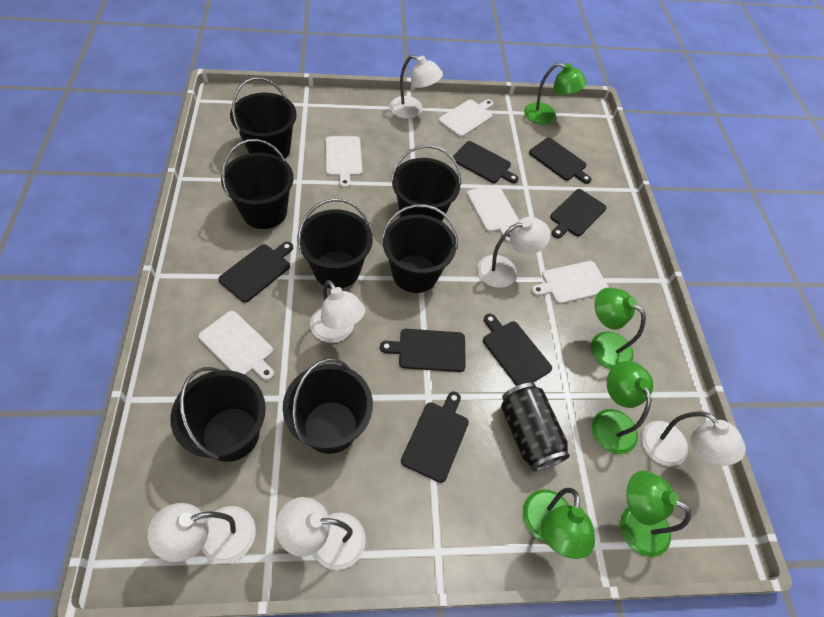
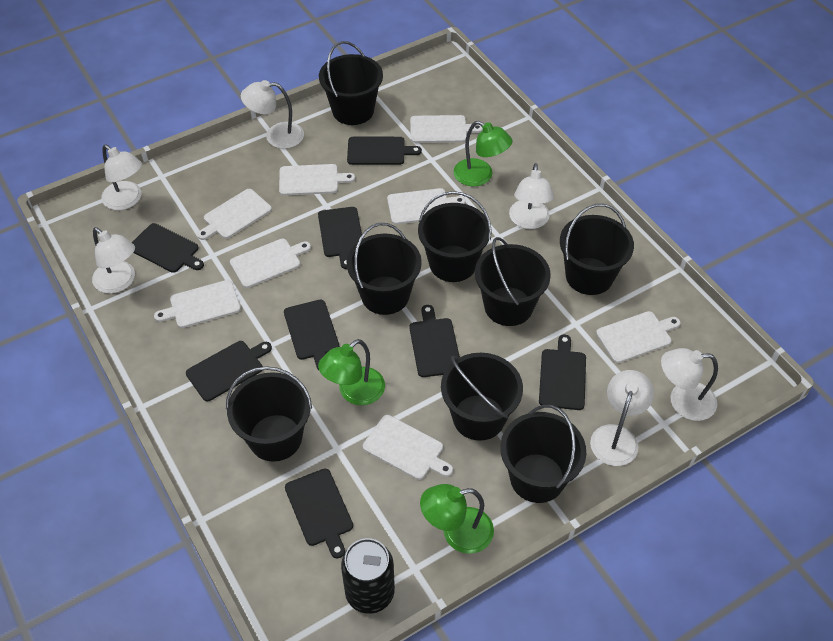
black bucket: 7 -> 8
black cutting board: 7 -> 8
green lamp: 5 -> 3
white cutting board: 5 -> 8

